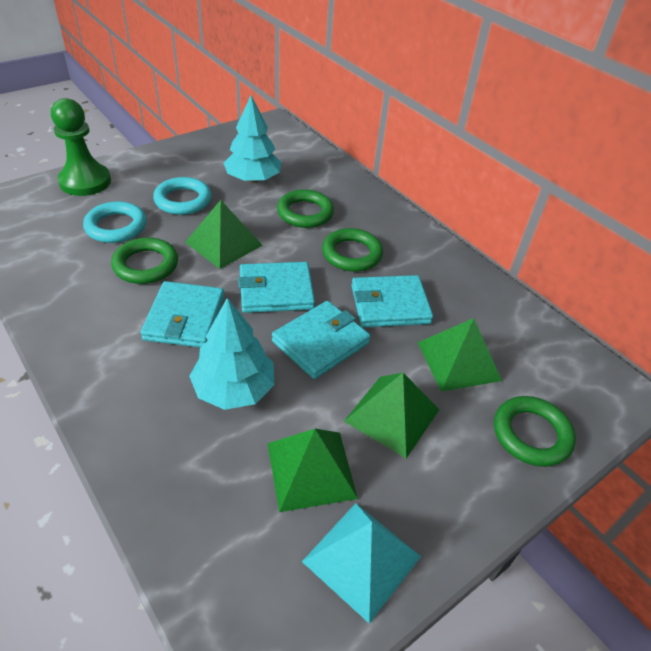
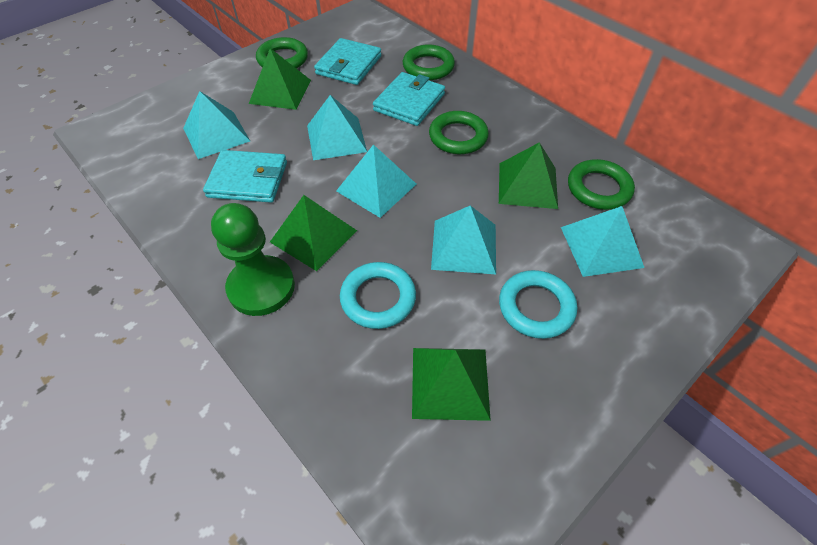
turquoise pyramid: 1 -> 5
turquoise tree: 2 -> 0
turquoise wallet: 4 -> 3

